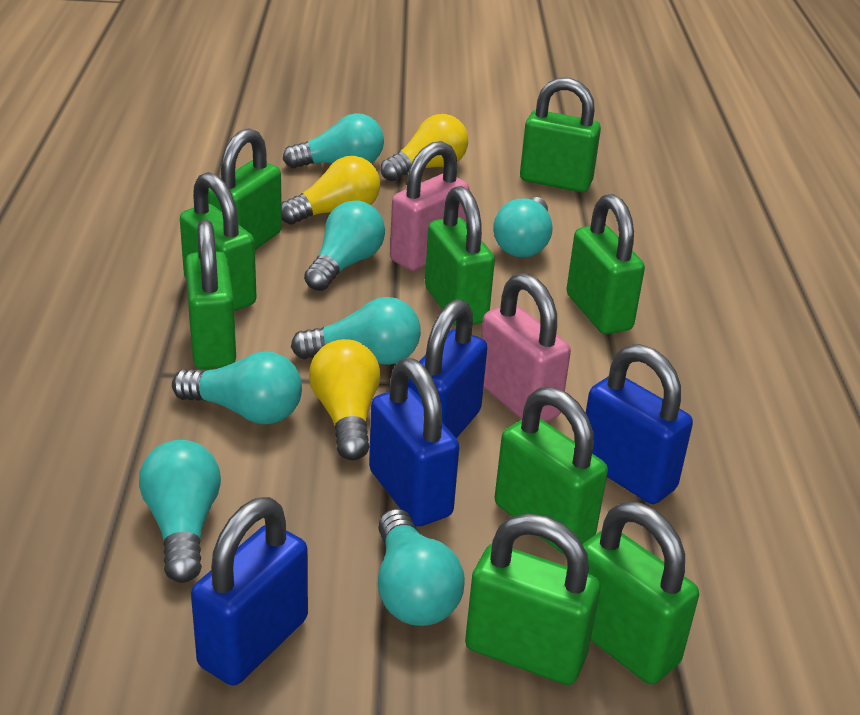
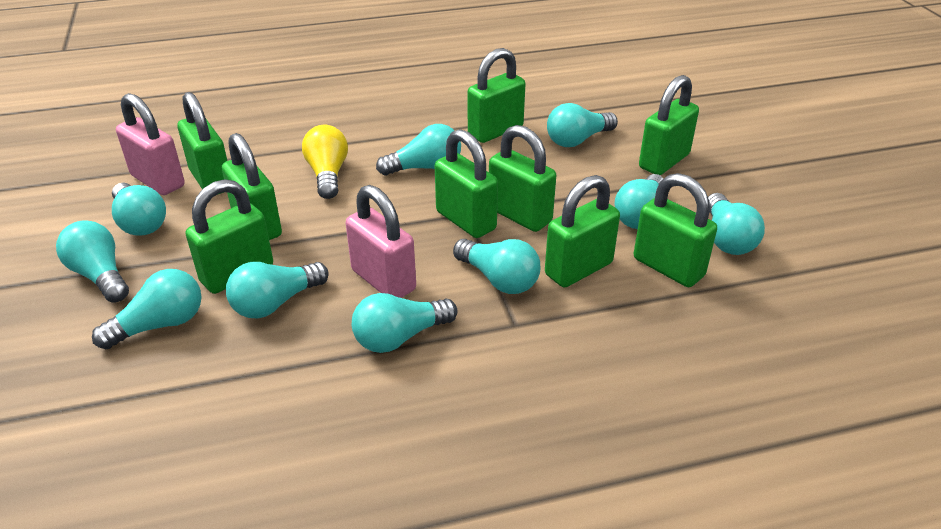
blue padlock: 4 -> 0
turquoise light bulb: 7 -> 10
yellow light bulb: 3 -> 1

